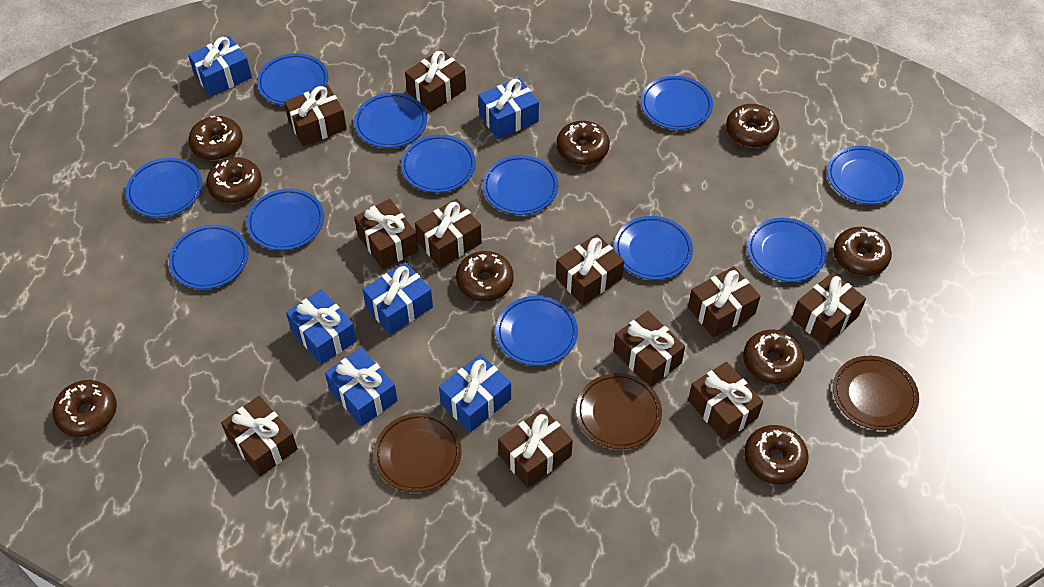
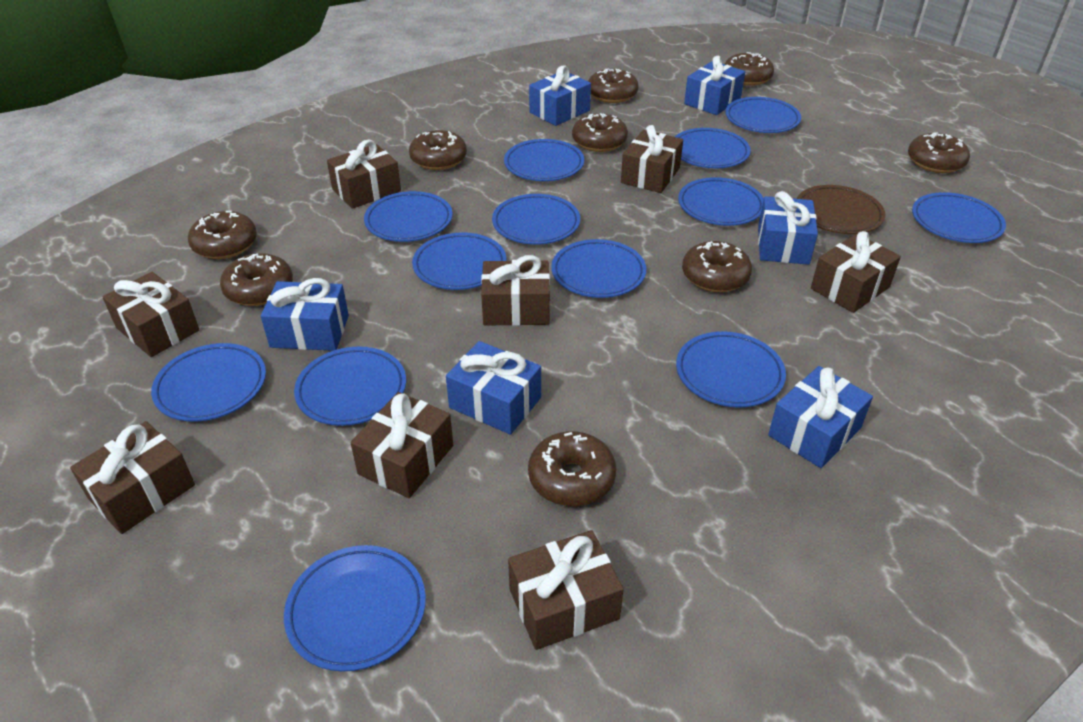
blue plate: 12 -> 13
brown gift: 11 -> 8
brown plate: 3 -> 1

